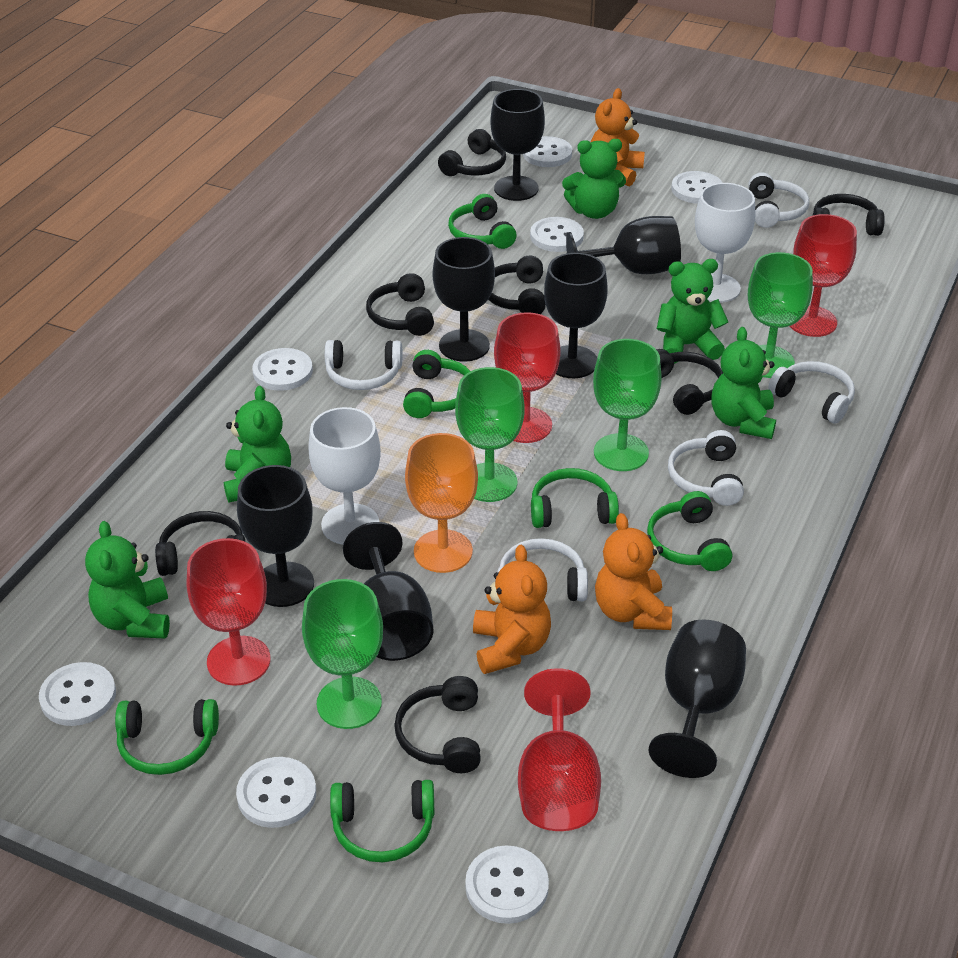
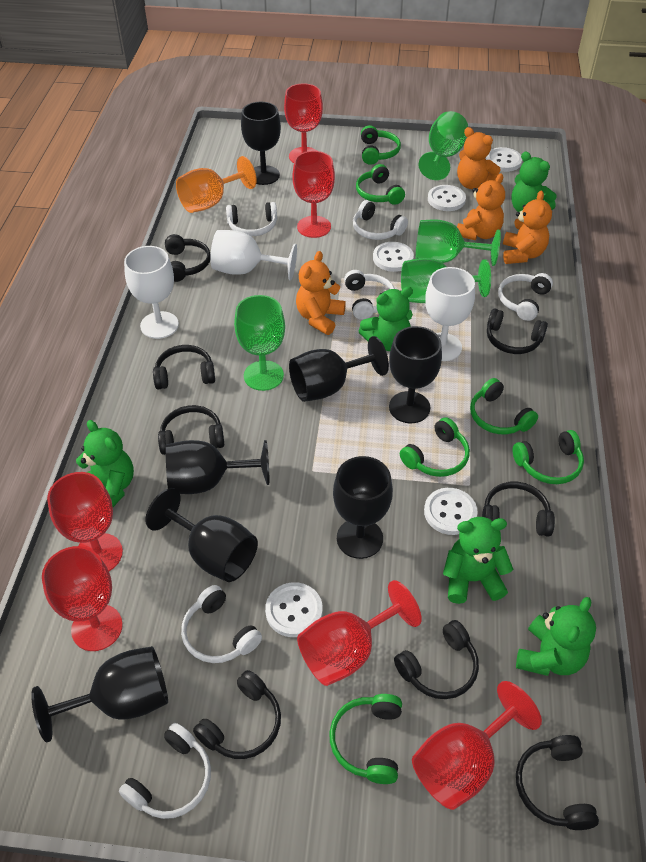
black headphones: 7 -> 8
orange teddy bear: 3 -> 4
red goblet: 4 -> 6
white button: 7 -> 5
white goblet: 2 -> 3
white headphones: 5 -> 6

